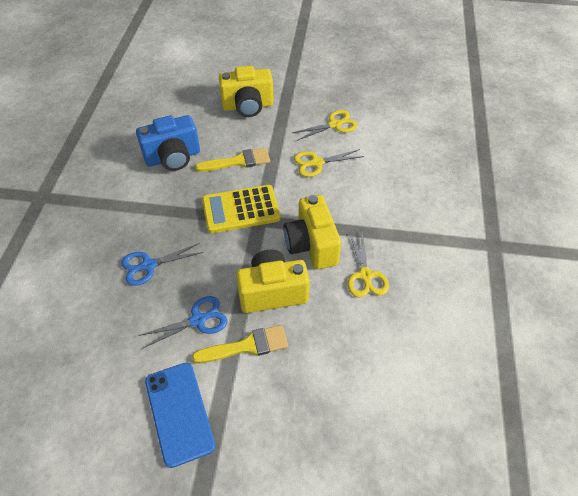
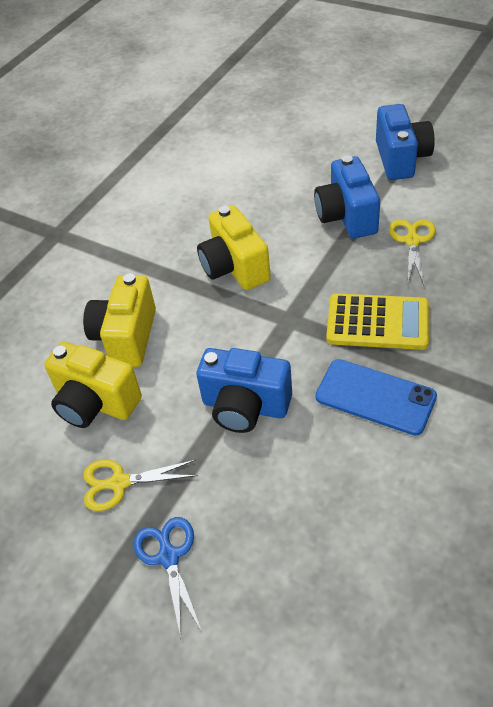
blue camera: 1 -> 3
blue scissors: 2 -> 1
yellow brush: 2 -> 0
yellow scissors: 3 -> 2

